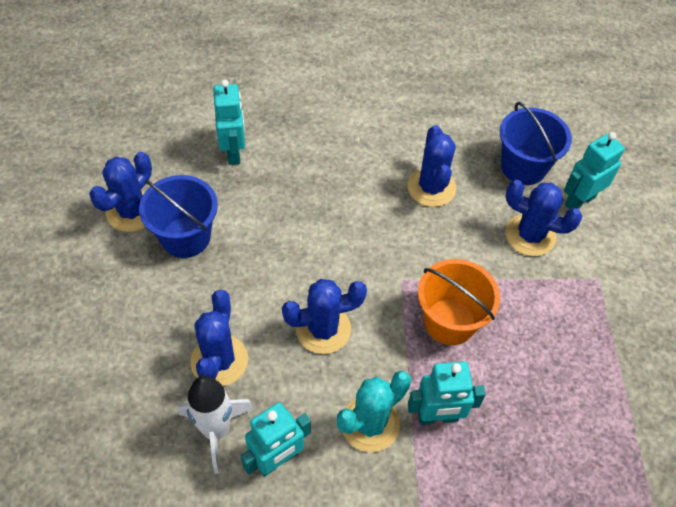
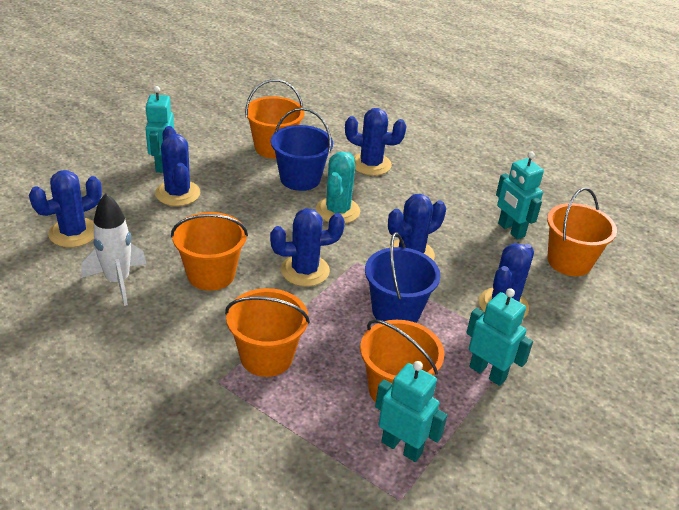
blue cactus: 5 -> 6
orange bucket: 1 -> 5

